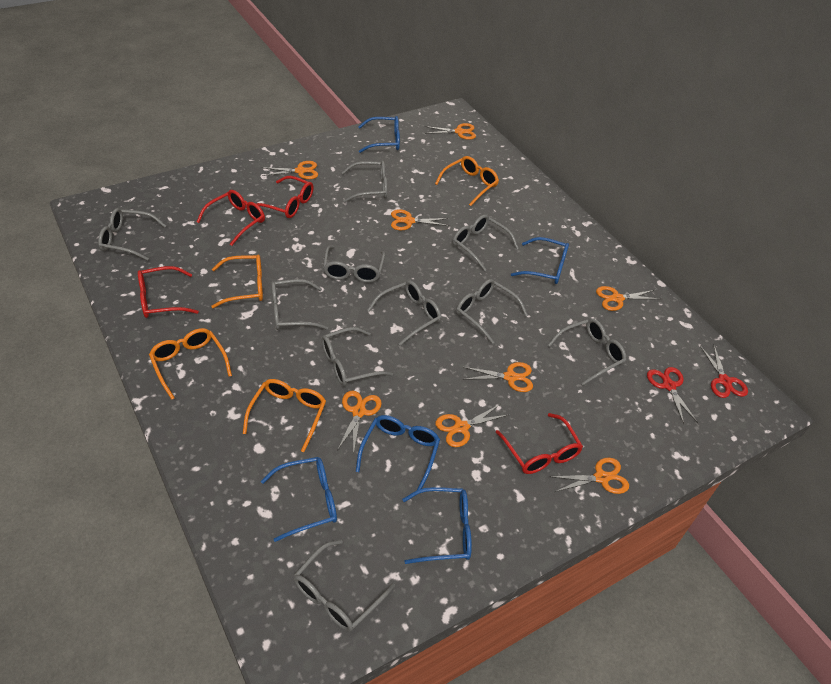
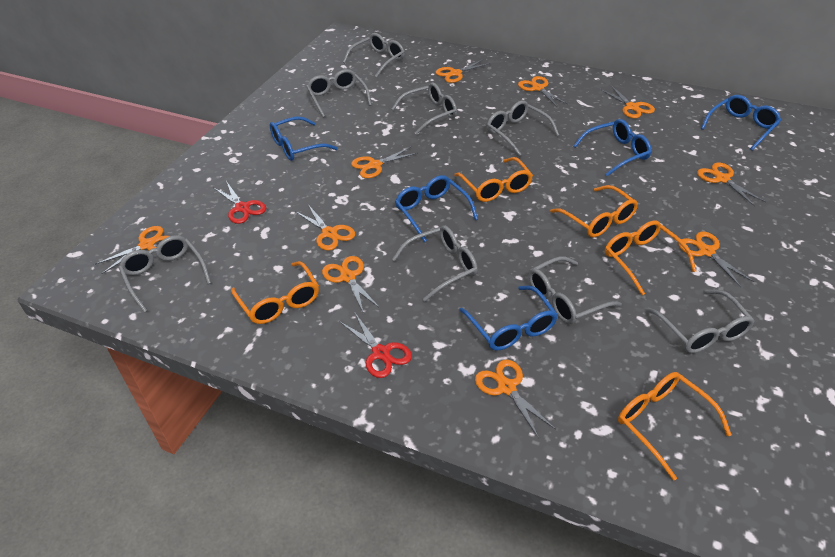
grey glasses: 10 -> 8
orange glasses: 4 -> 5
orange scissors: 8 -> 10
red glasses: 4 -> 0

